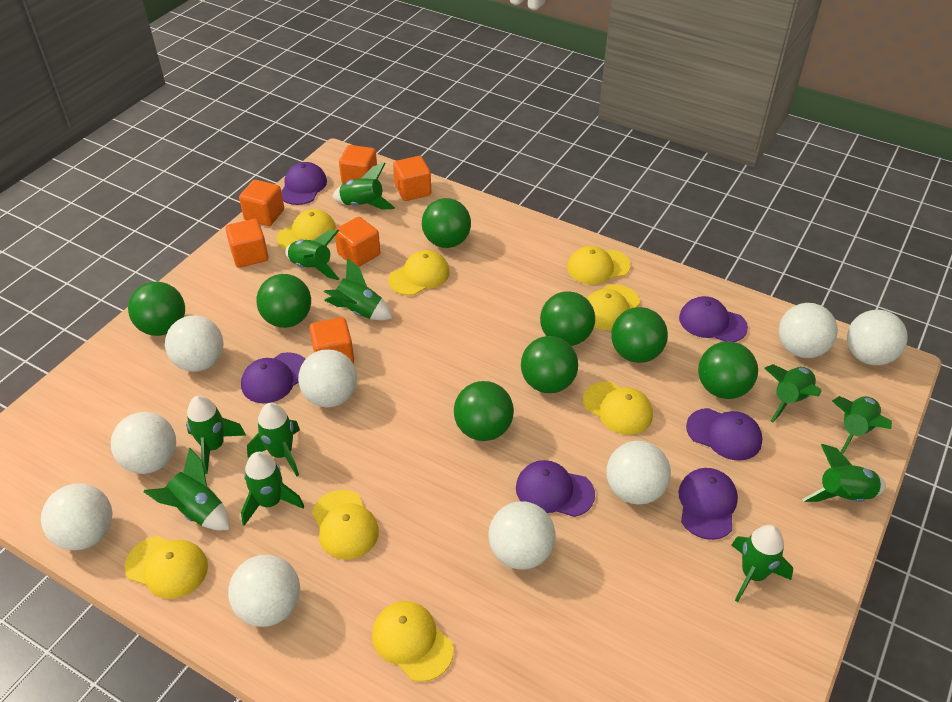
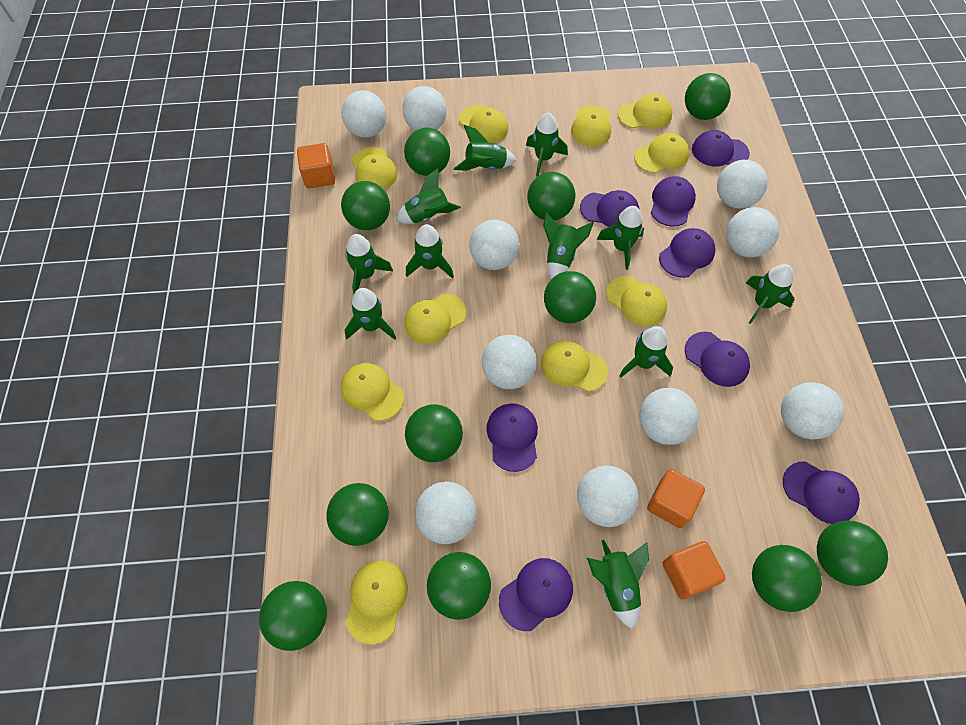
green ball: 8 -> 11
orange cube: 6 -> 3
purple cap: 6 -> 8
white ball: 9 -> 10
yellow cap: 8 -> 10

